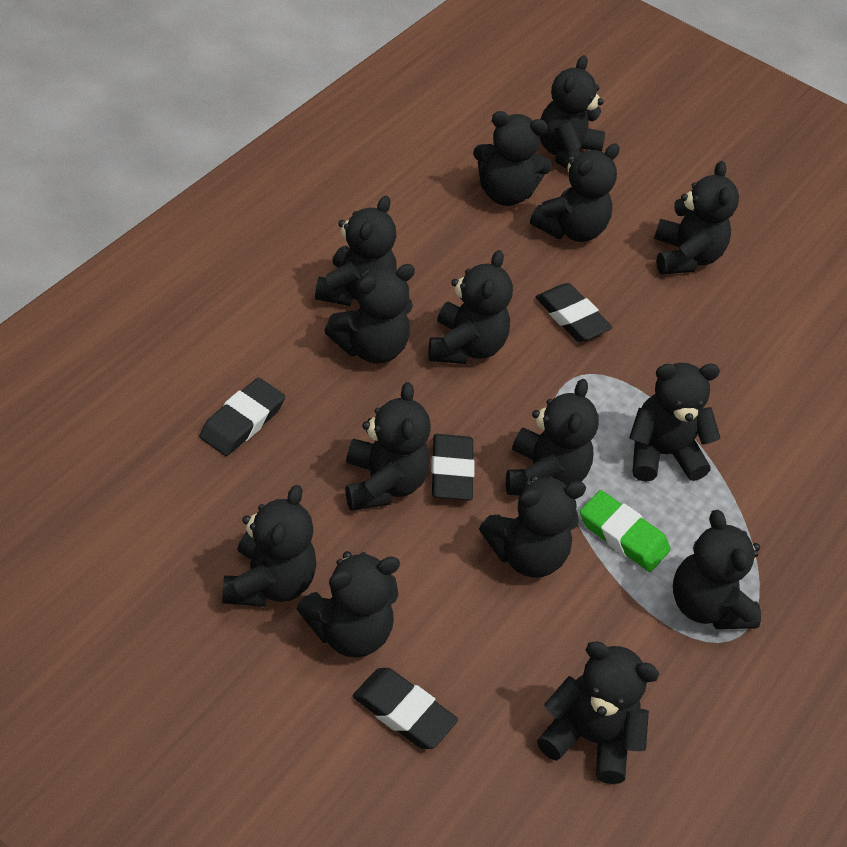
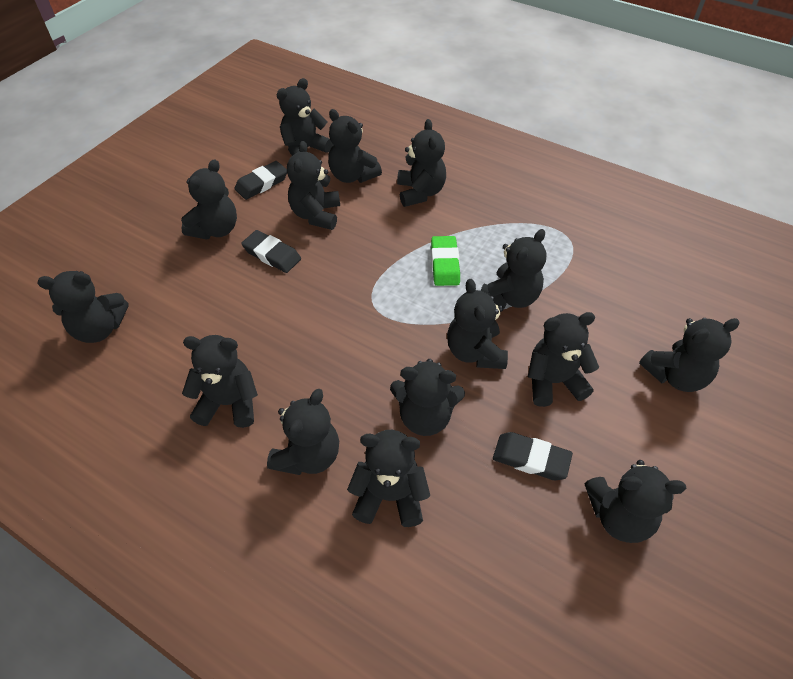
black eraser: 4 -> 3

